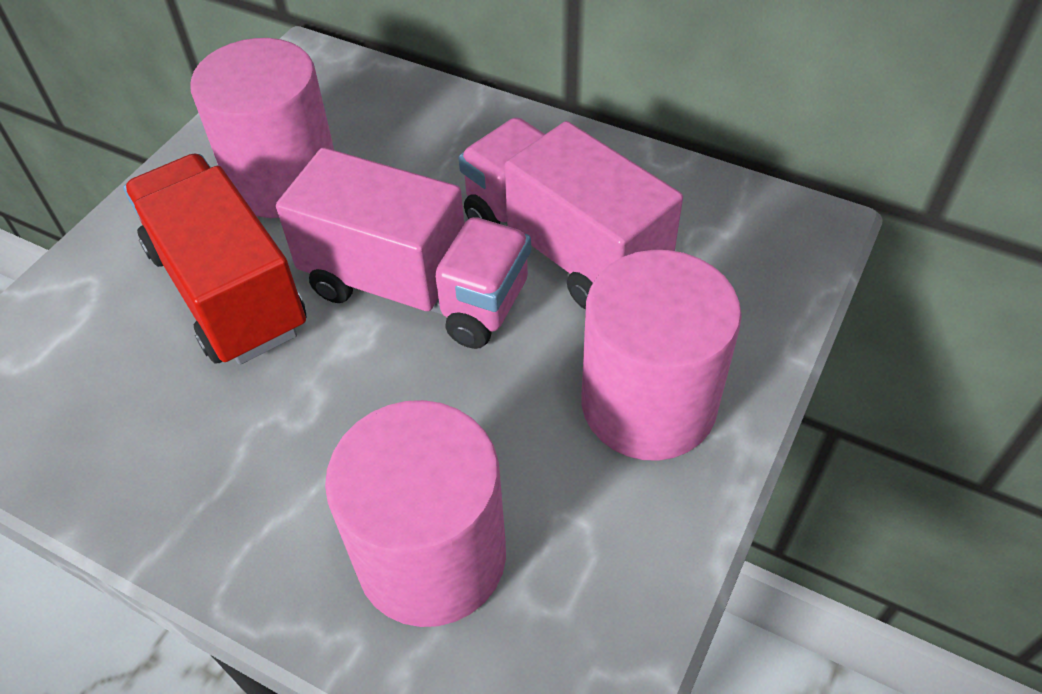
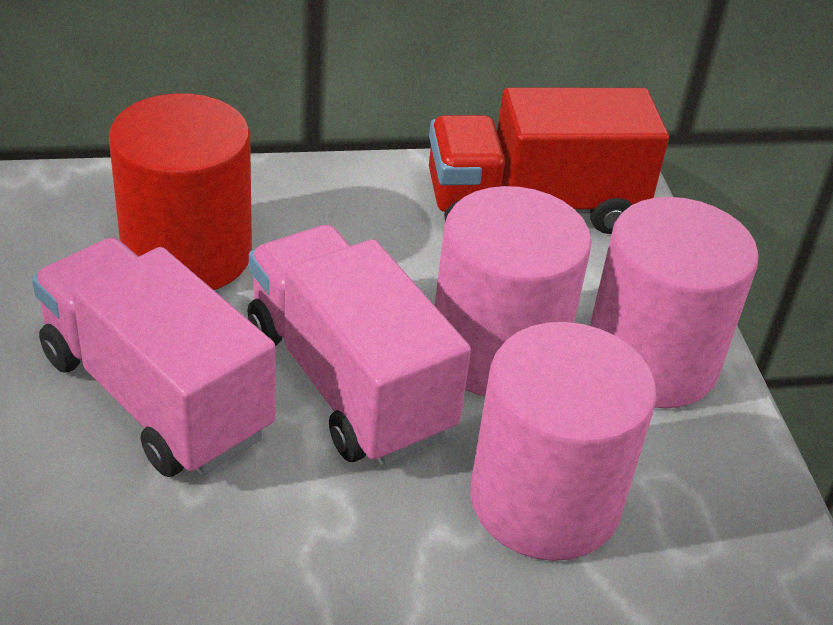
red cylinder: 0 -> 1

